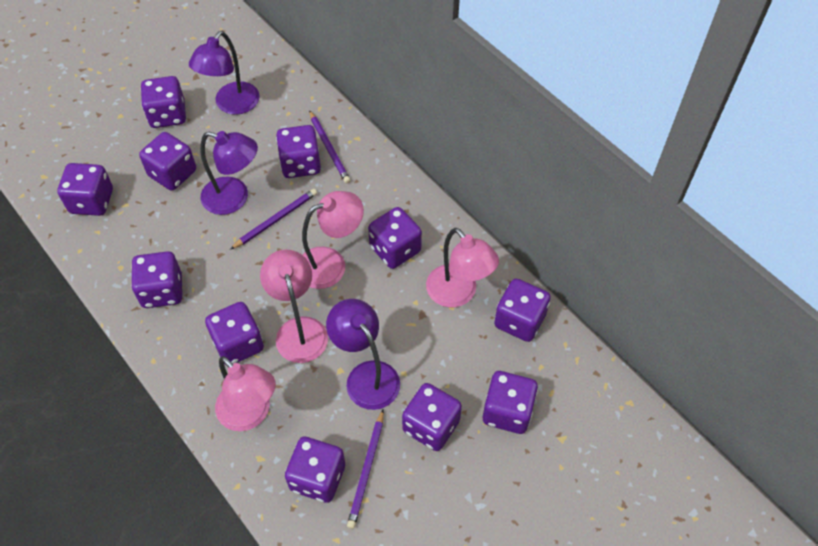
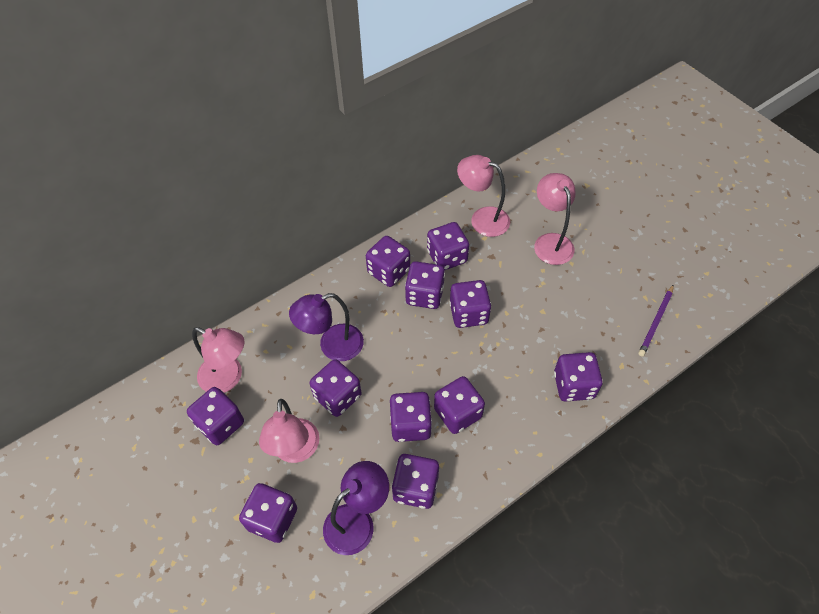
purple lamp: 3 -> 2
purple pencil: 3 -> 1

